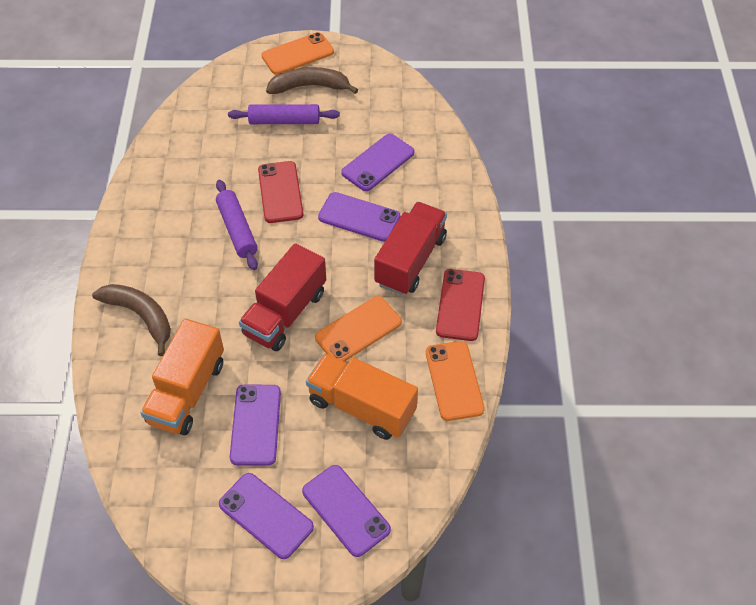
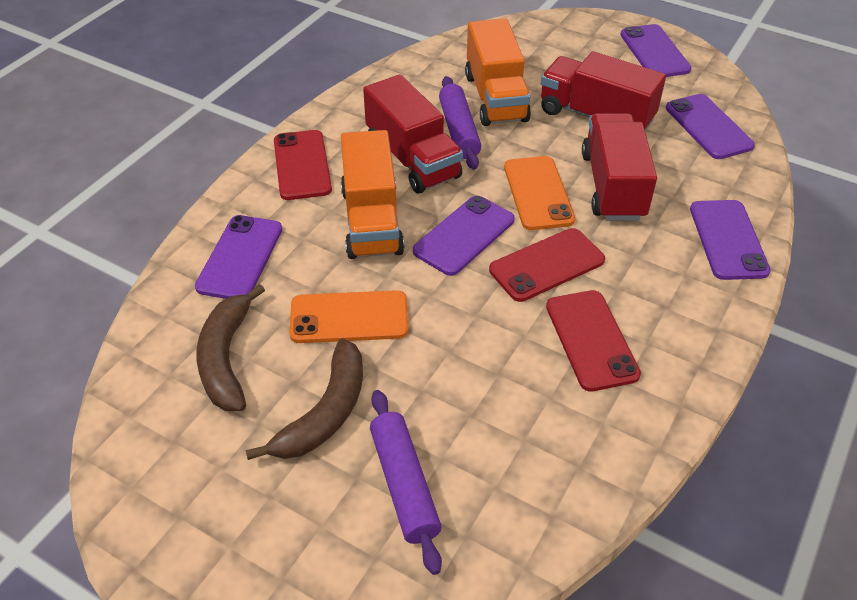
orange phone: 3 -> 2
red phone: 2 -> 3
red truck: 2 -> 3

